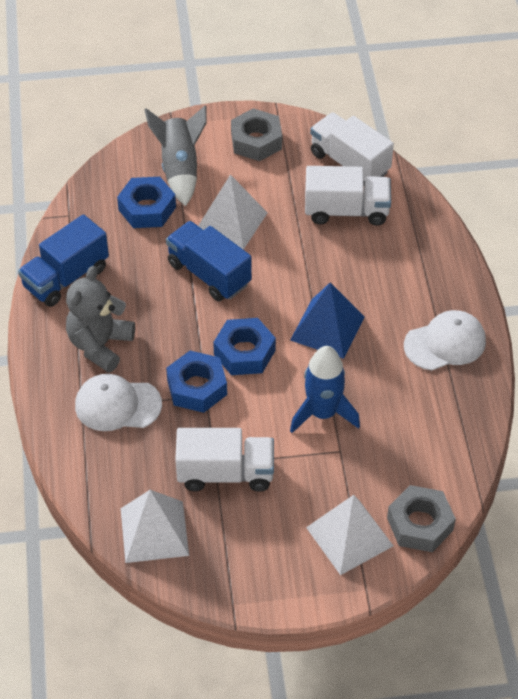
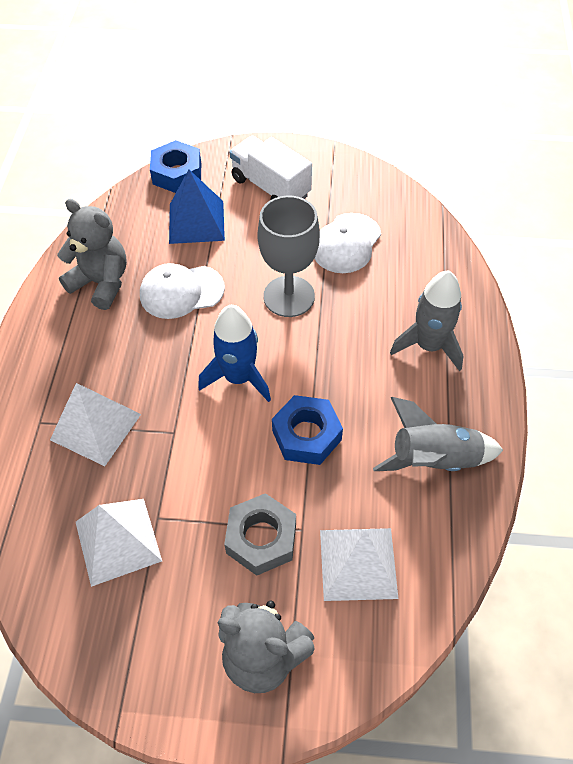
blue nut: 3 -> 2
blue truck: 2 -> 0
grey goblet: 0 -> 1
grey nut: 2 -> 1
grey rocket: 1 -> 2
grey teddy bear: 1 -> 2
white truck: 3 -> 1

